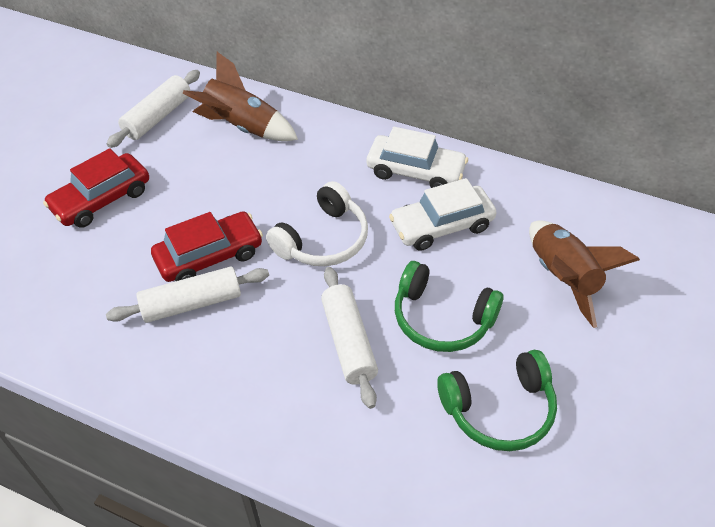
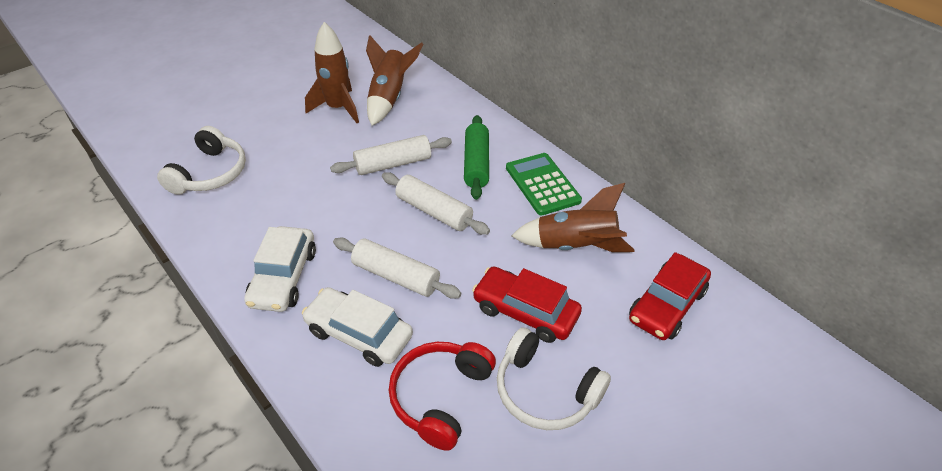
brown rocket: 2 -> 3
green calculator: 0 -> 1
green headphones: 2 -> 0
green rolling pin: 0 -> 1
red headphones: 0 -> 1
white headphones: 1 -> 2

